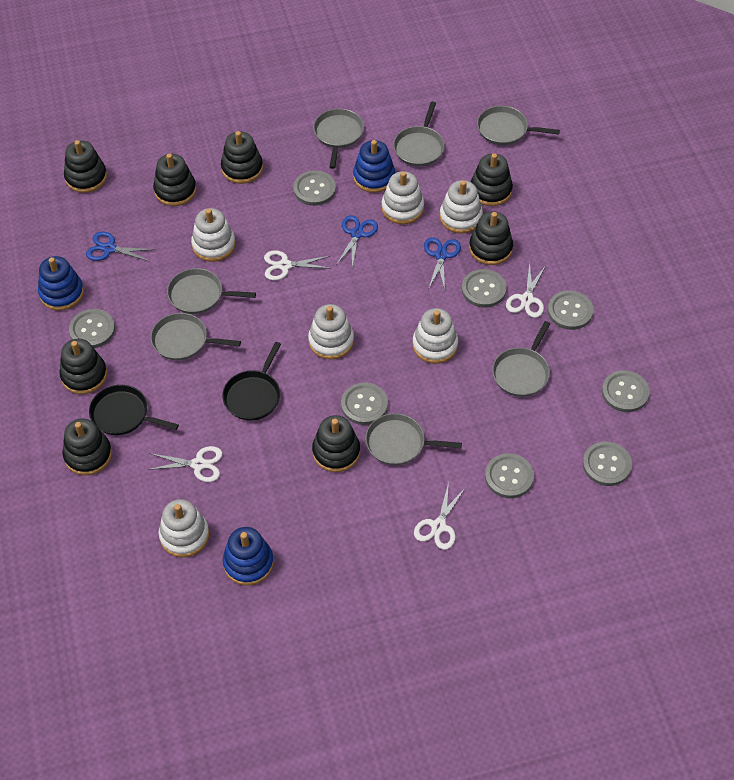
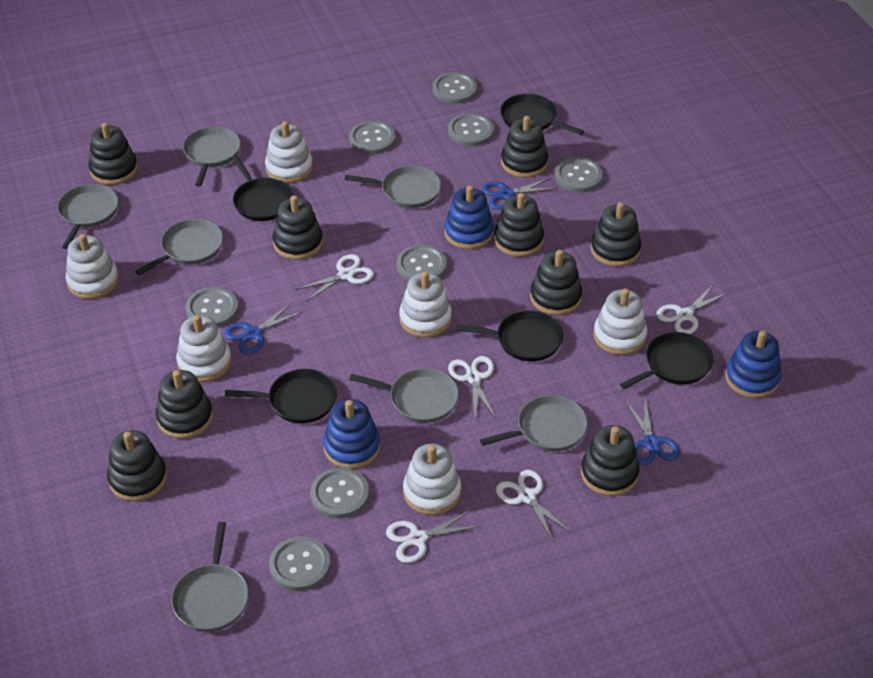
black pan: 2 -> 5
black stacking toy: 8 -> 9
white scissors: 4 -> 5

